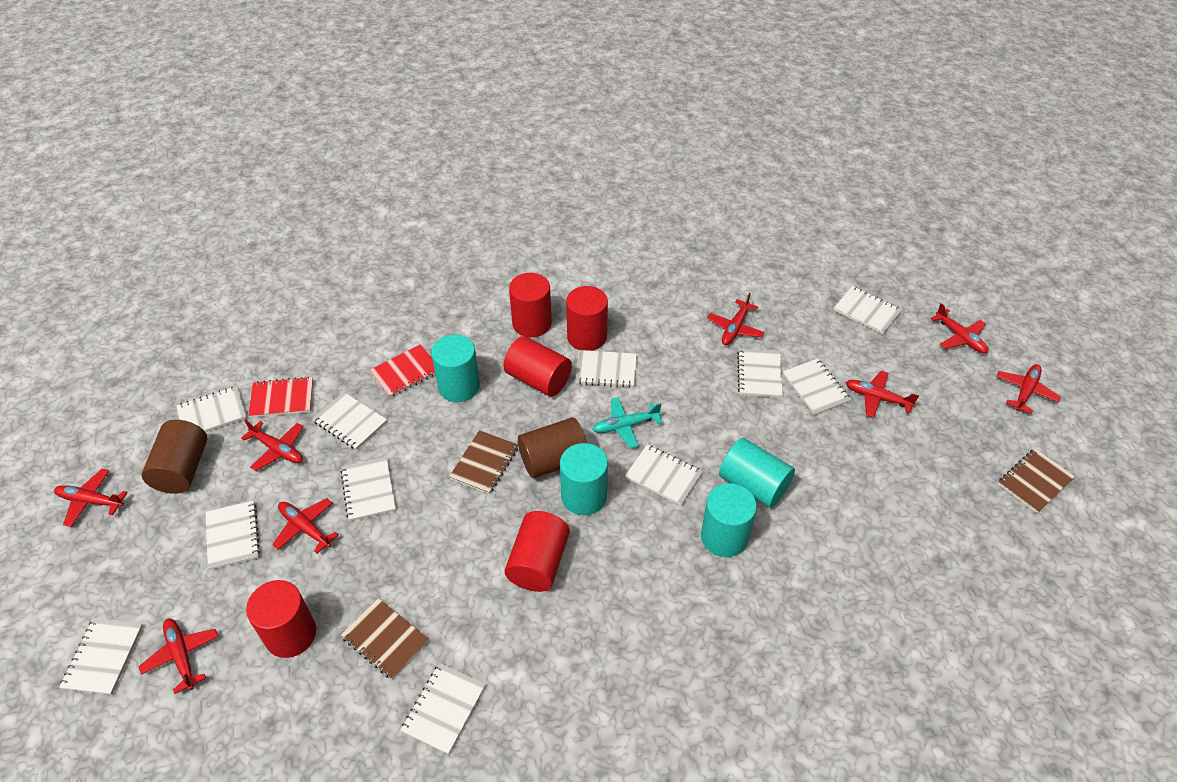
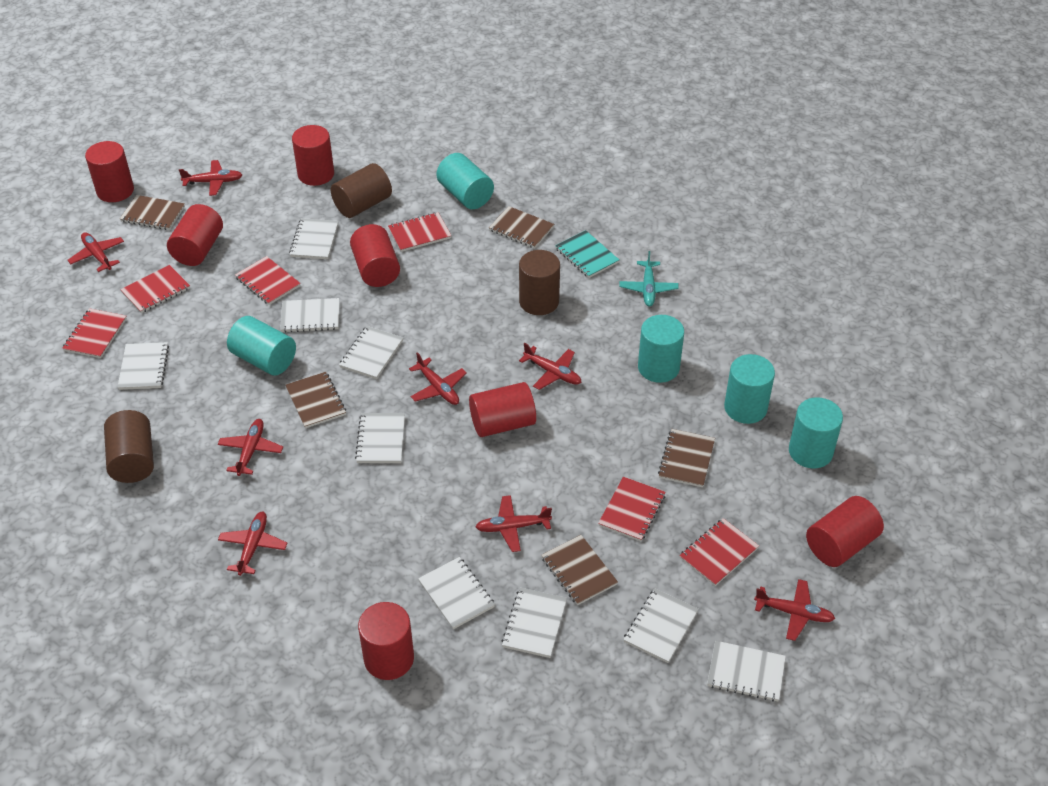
brown cylinder: 2 -> 3
brown notebook: 3 -> 5
red cylinder: 5 -> 7
red notebook: 2 -> 6
turquoise cylinder: 4 -> 5
turquoise notebook: 0 -> 1
white notebook: 11 -> 9

